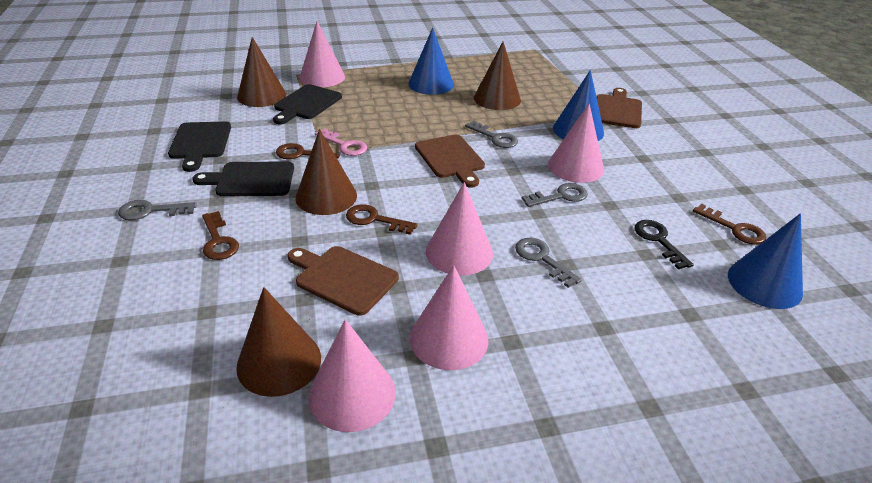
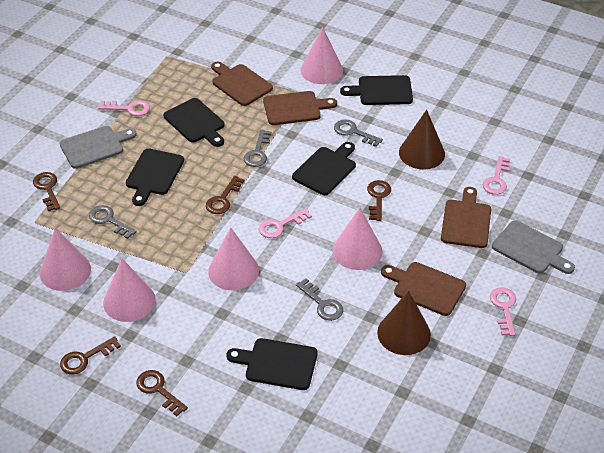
black cutting board: 3 -> 5
black key: 1 -> 0
blue cone: 3 -> 0
brown cone: 4 -> 2
brown cutting board: 3 -> 4
brown key: 4 -> 5
grey cutting board: 0 -> 2
pink key: 1 -> 4

